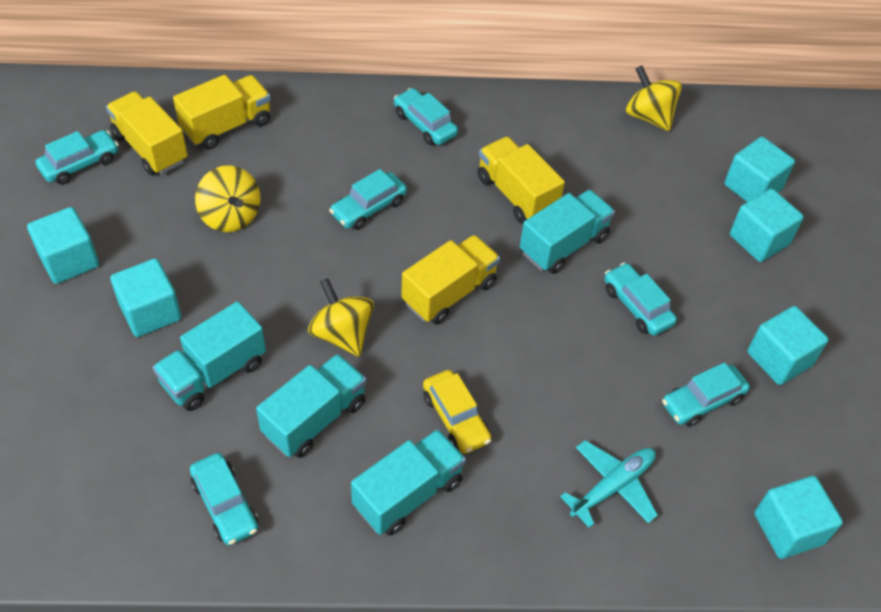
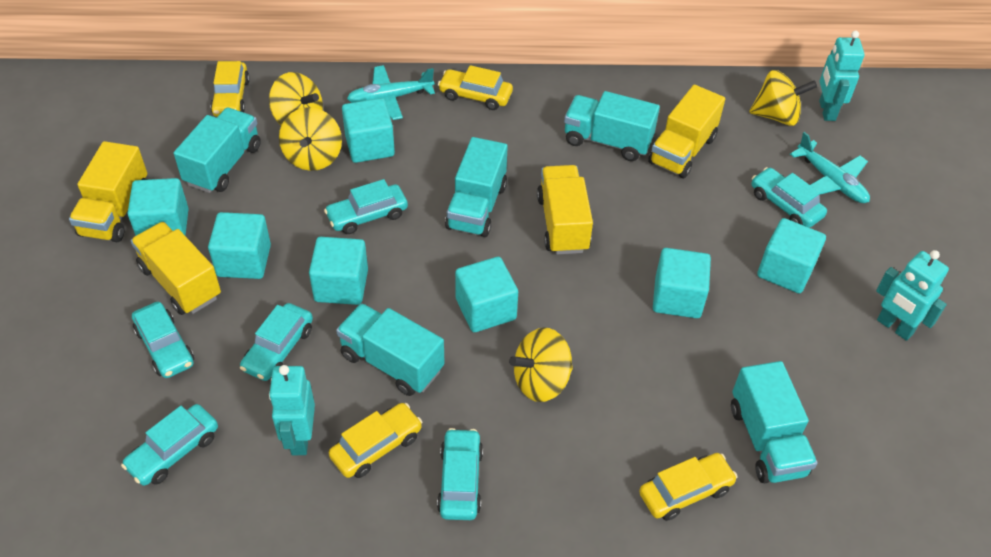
turquoise cube: 6 -> 7
turquoise plane: 1 -> 2
turquoise robot: 0 -> 3
turquoise truck: 4 -> 5
yellow car: 1 -> 4
yellow spinning top: 3 -> 4

